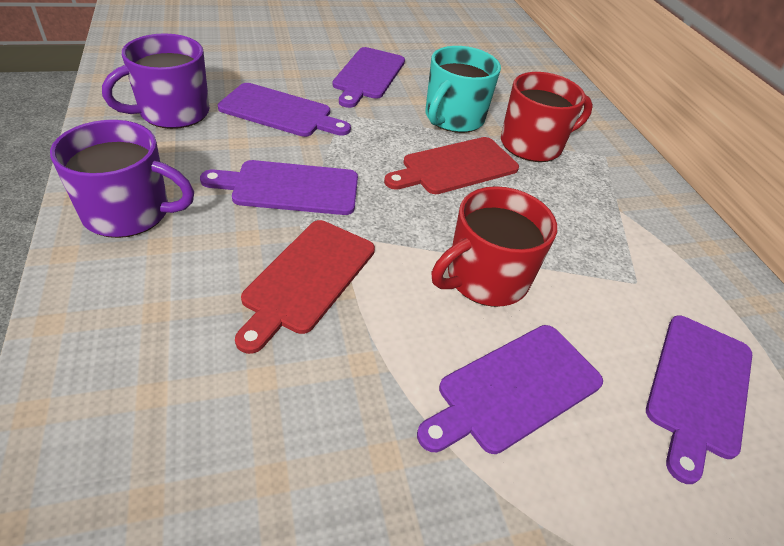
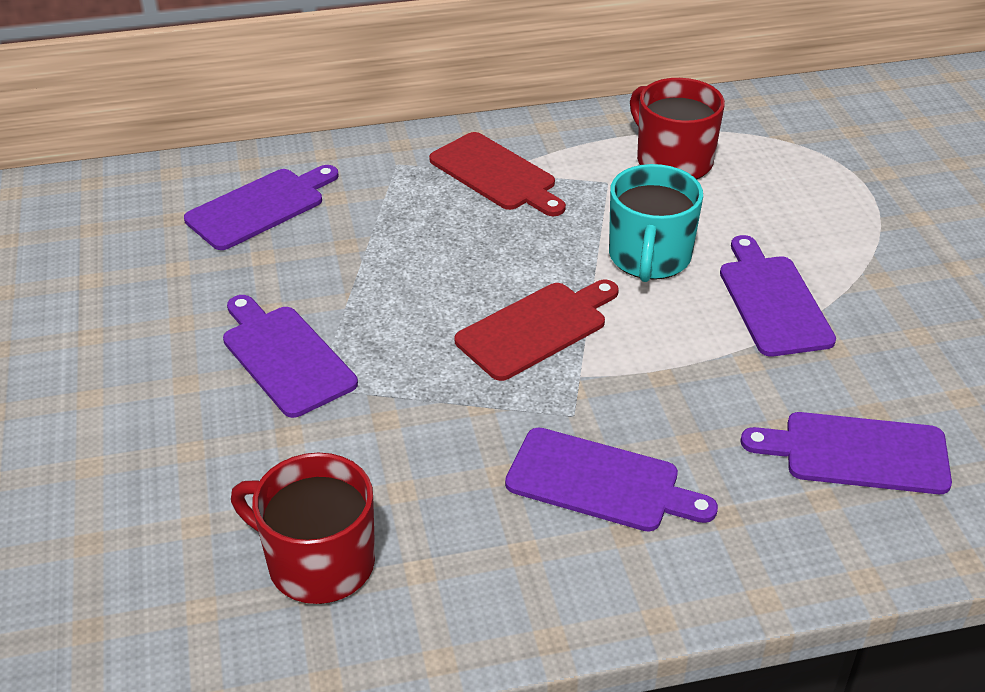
purple mug: 2 -> 0

